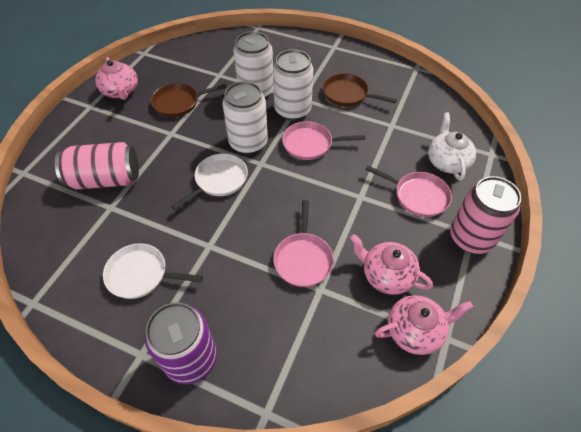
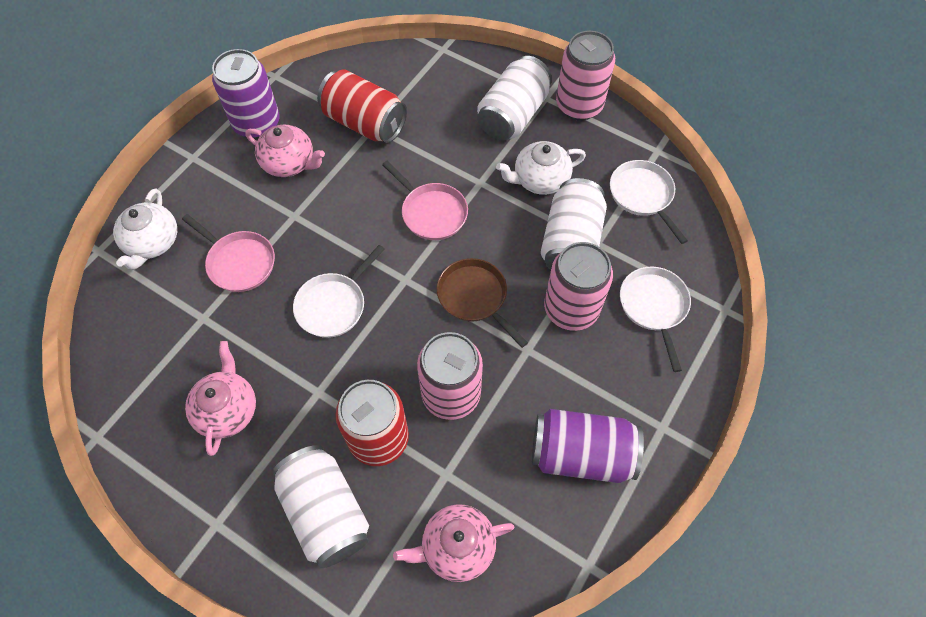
brown pan: 2 -> 1
pink can: 2 -> 3
pink pan: 3 -> 2
purple can: 1 -> 2
red can: 0 -> 2
white pan: 2 -> 3
white teapot: 1 -> 2

